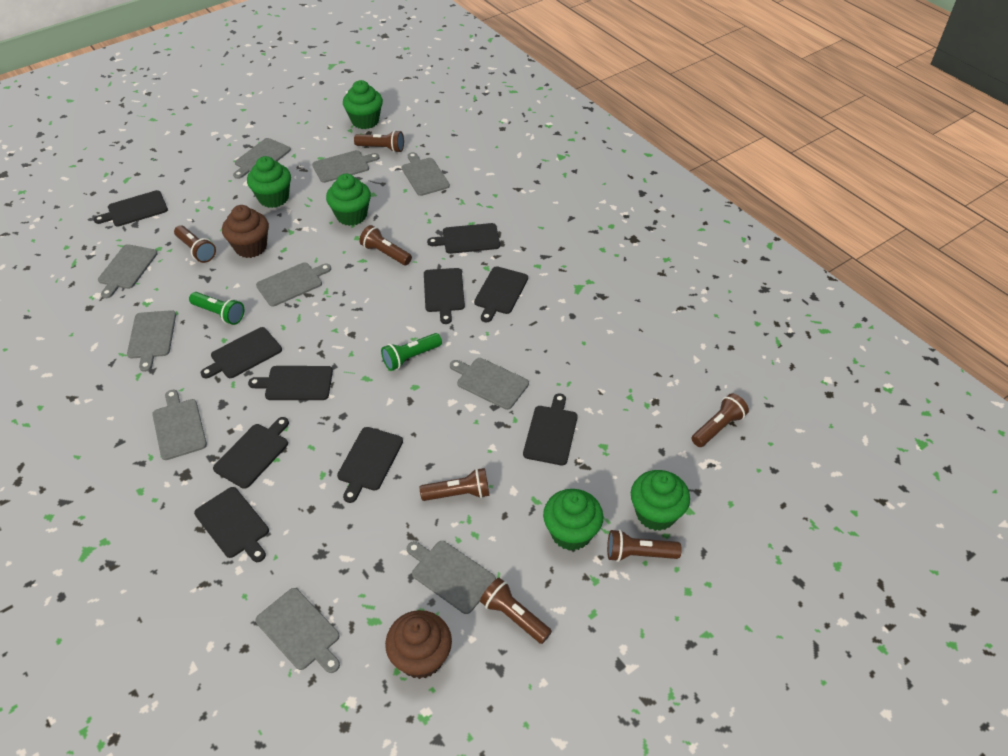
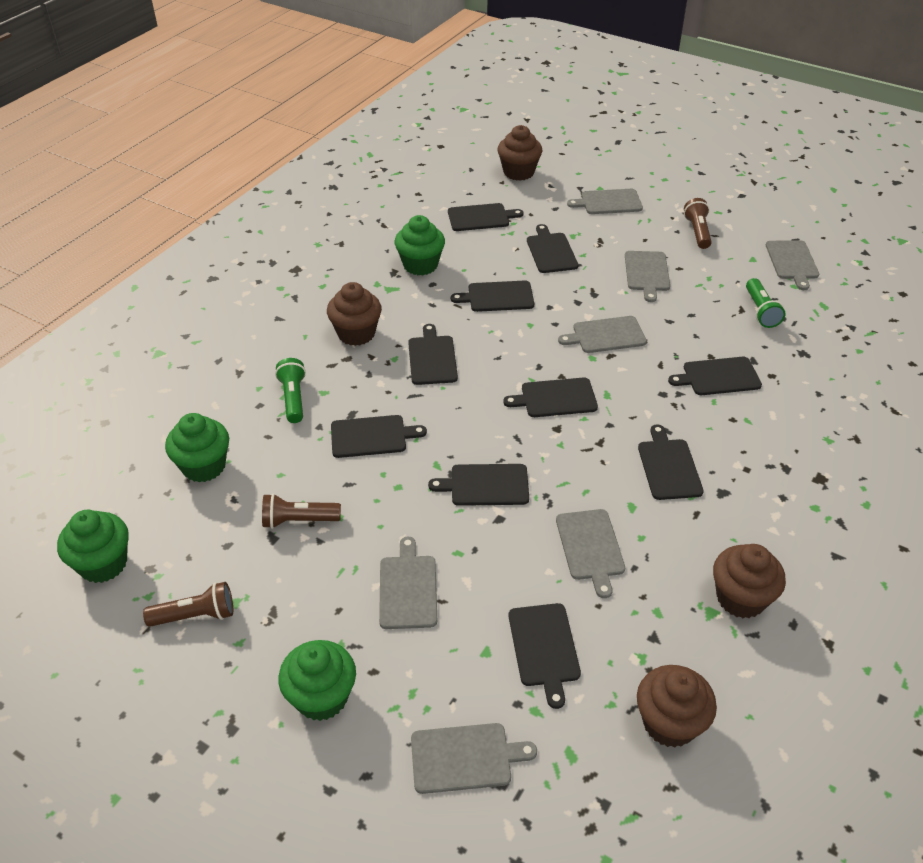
brown cupcake: 2 -> 4
brown flashlight: 7 -> 3
green cupcake: 5 -> 4
grey cutting board: 10 -> 7

